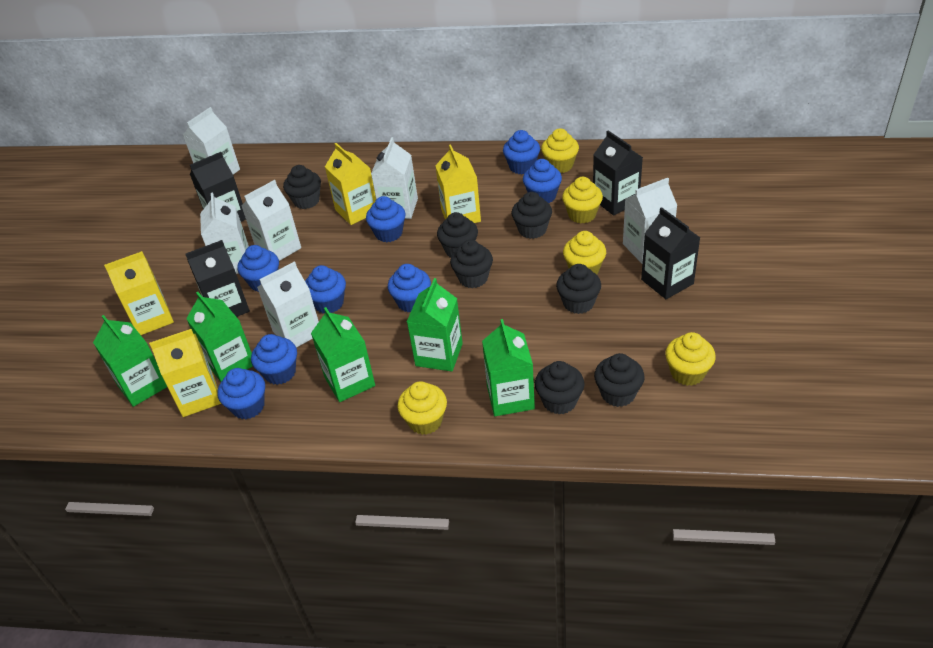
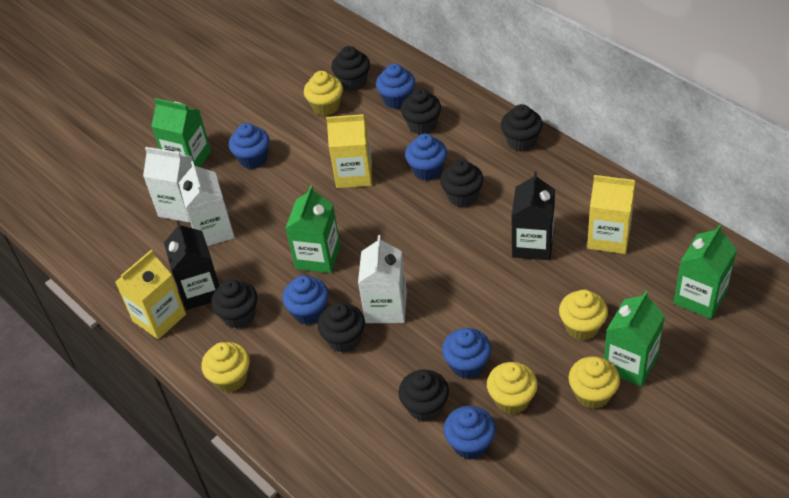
black carton: 4 -> 2
blue cupcake: 8 -> 6
green carton: 5 -> 4
white carton: 6 -> 3
yellow carton: 4 -> 3

